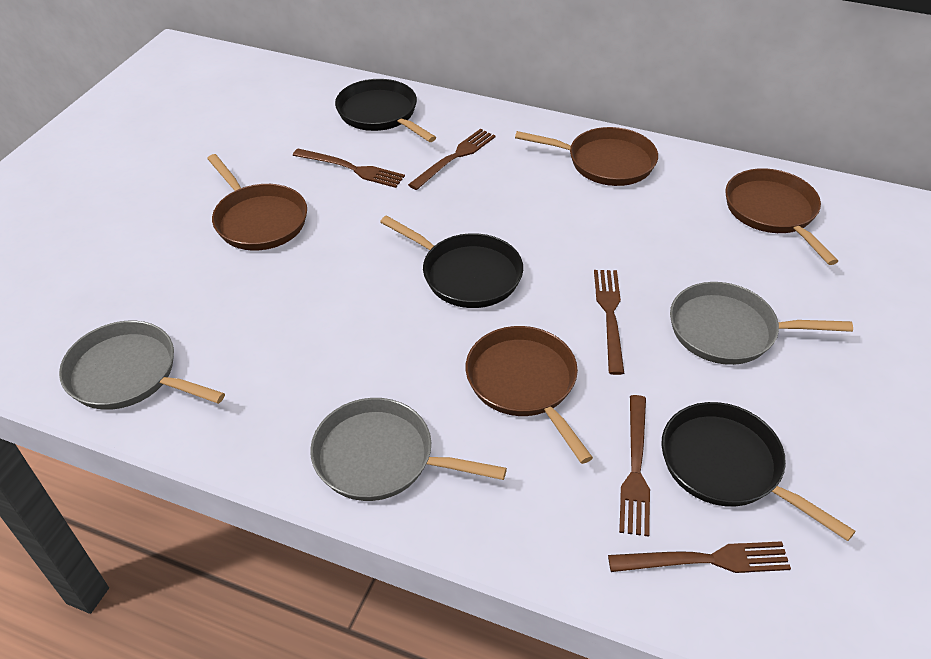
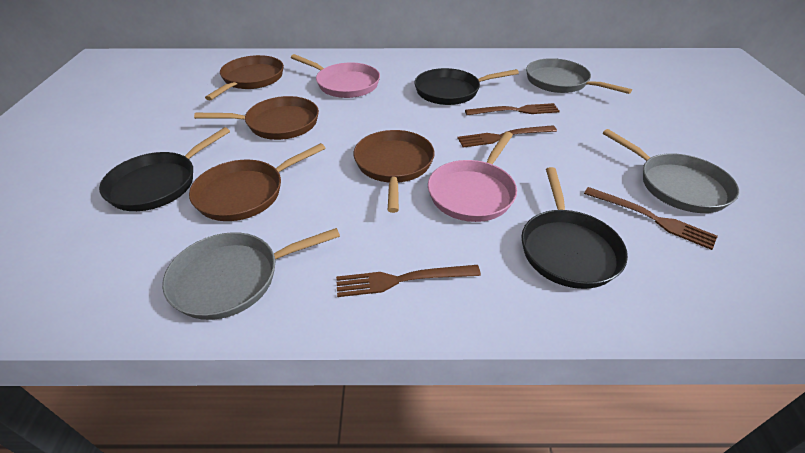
brown fork: 5 -> 4
pink pan: 0 -> 2

